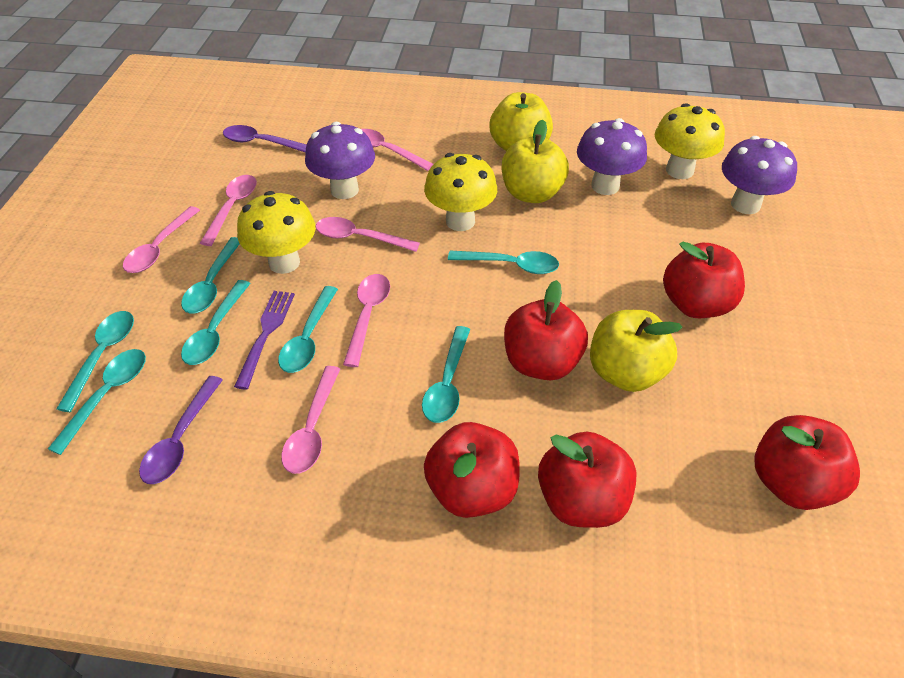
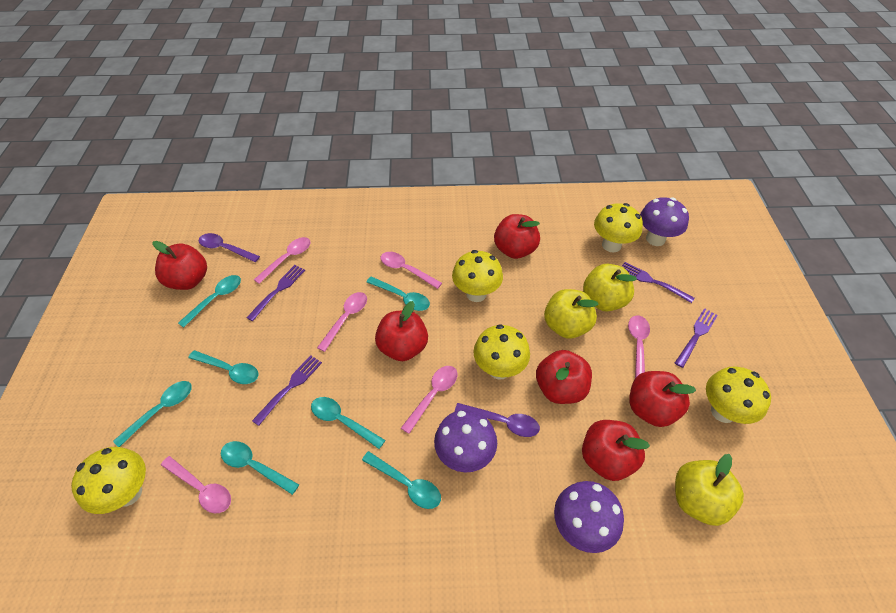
purple fork: 1 -> 4
red apple: 5 -> 6
yellow mushroom: 3 -> 5

